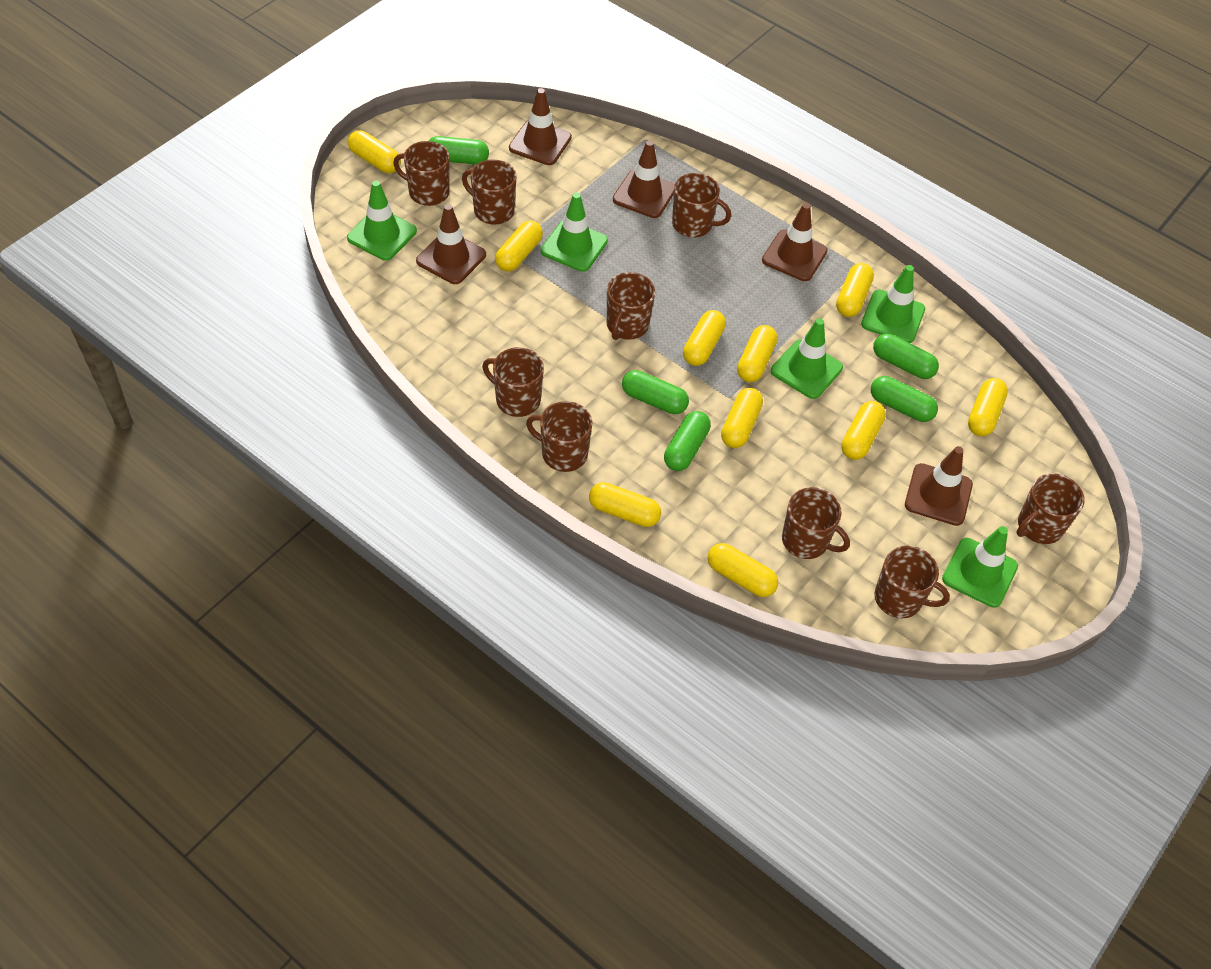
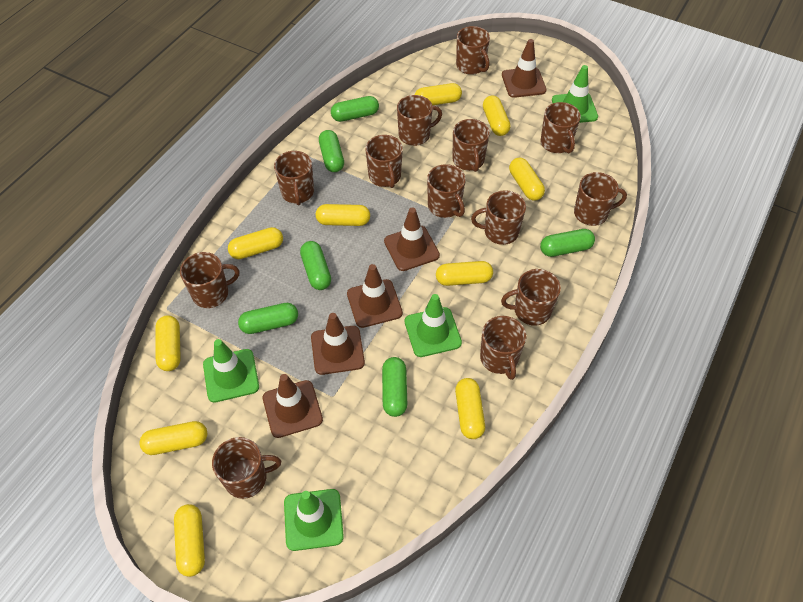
brown mug: 9 -> 13
green capsule: 5 -> 6
green traffic cone: 5 -> 4

